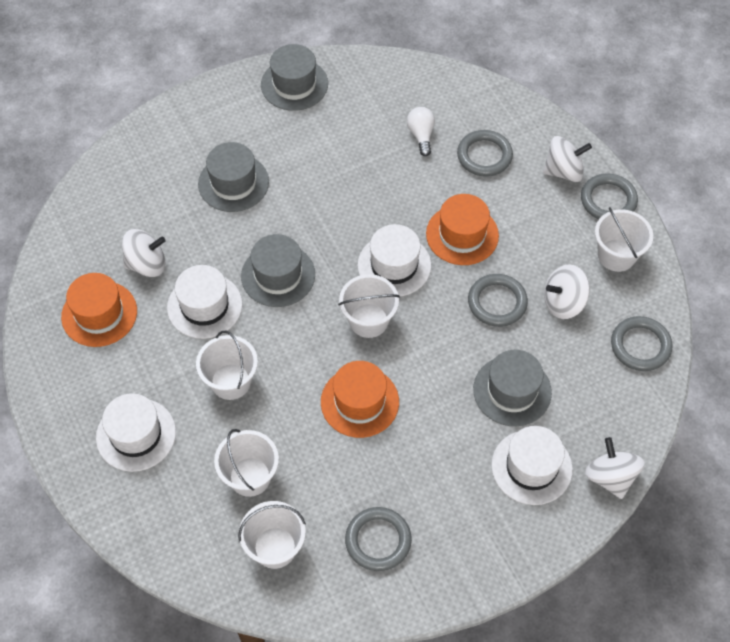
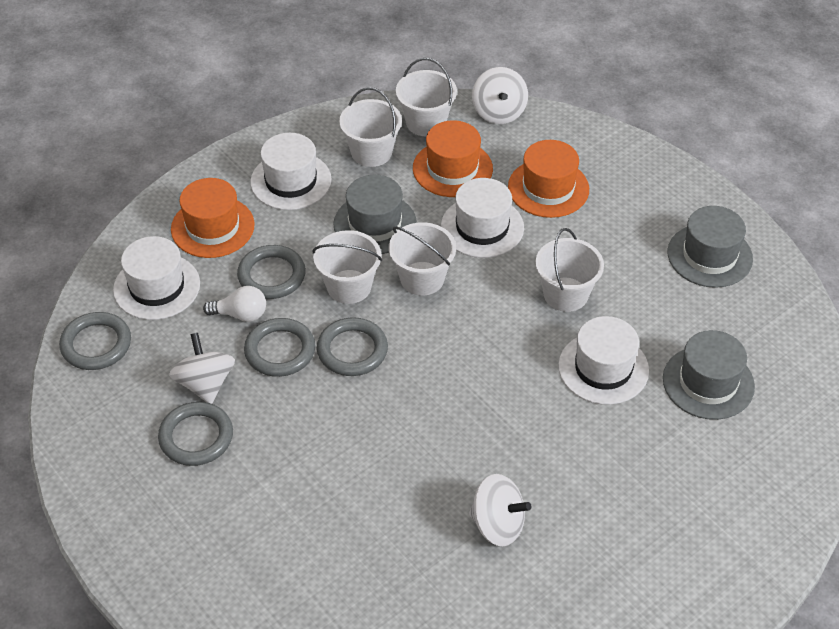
grey hat: 4 -> 3
white spinning top: 4 -> 3

